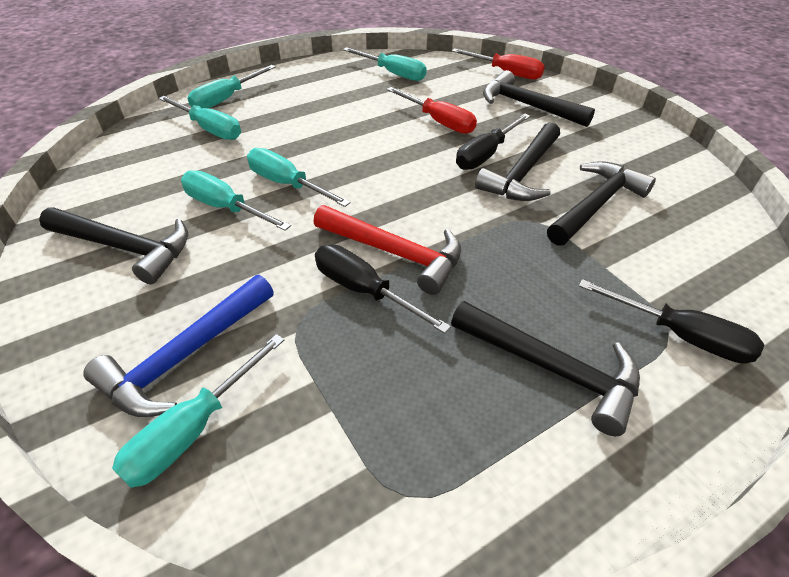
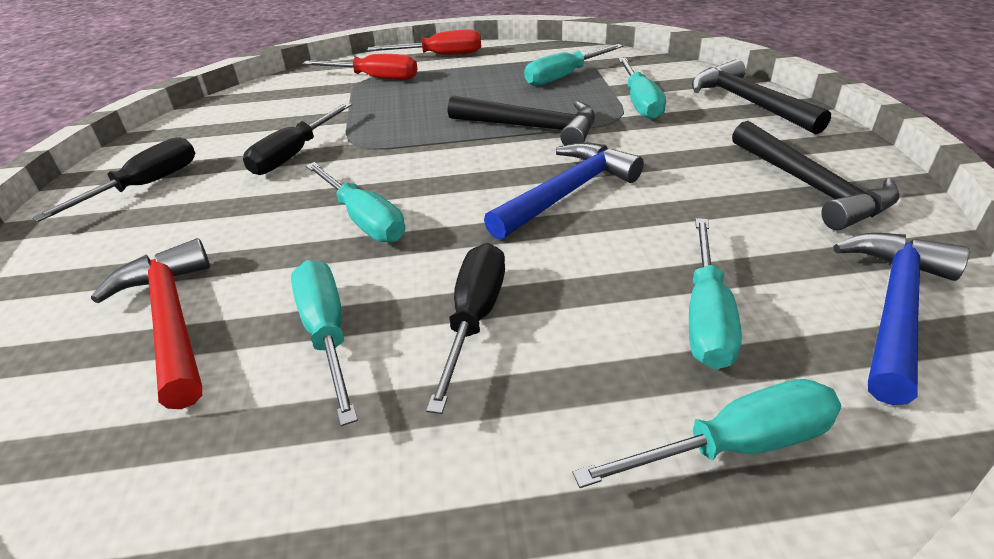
black hammer: 5 -> 3
blue hammer: 1 -> 2

